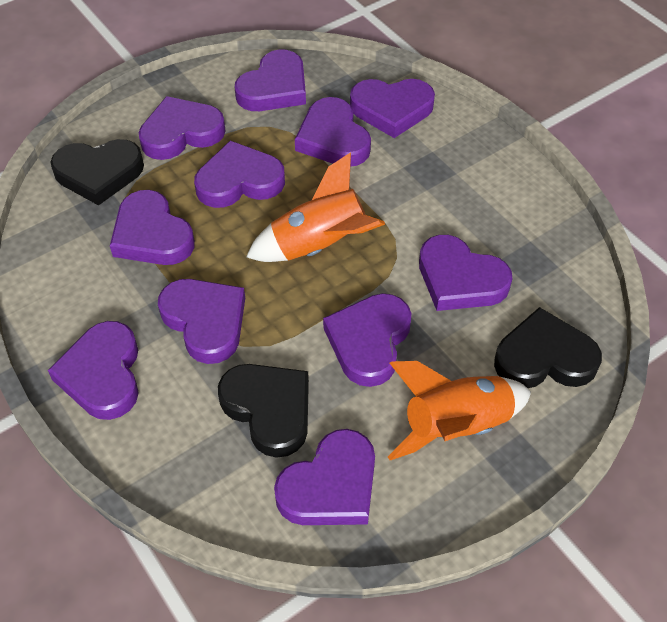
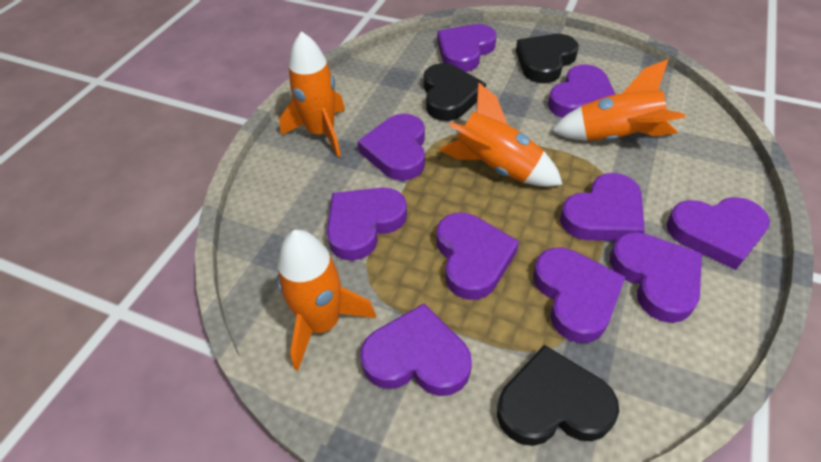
orange rocket: 2 -> 4
purple heart: 11 -> 10

